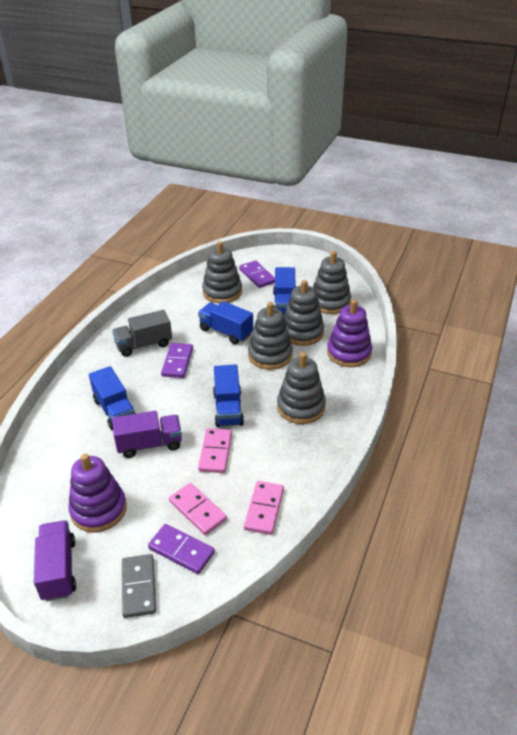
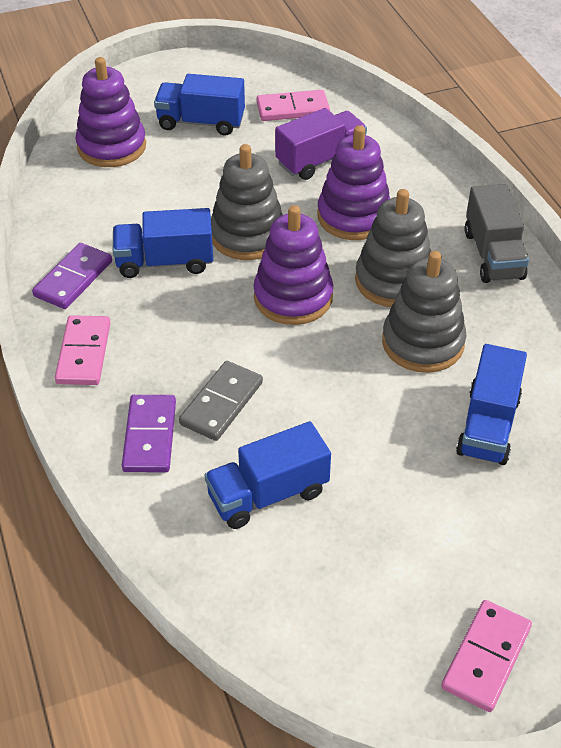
grey stacking toy: 5 -> 3
purple domino: 3 -> 2
purple stacking toy: 2 -> 3
purple truck: 2 -> 1

